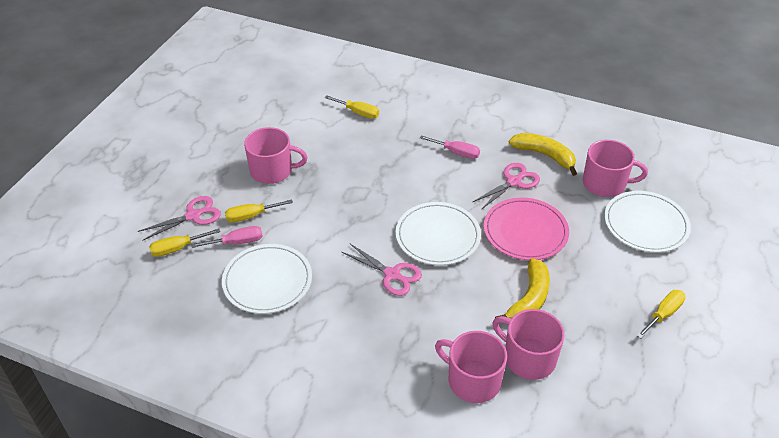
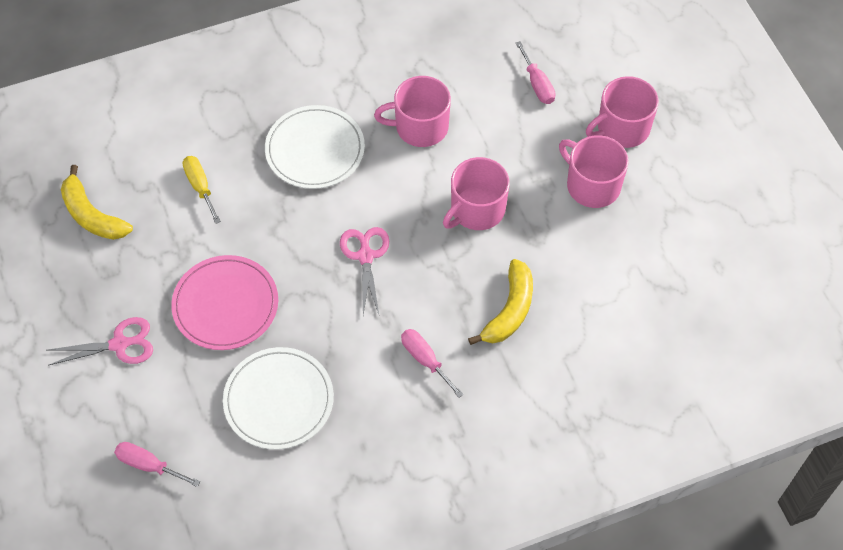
pink scissors: 3 -> 2
pink screwdriver: 2 -> 3
white plate: 3 -> 2
yellow screwdriver: 4 -> 1

